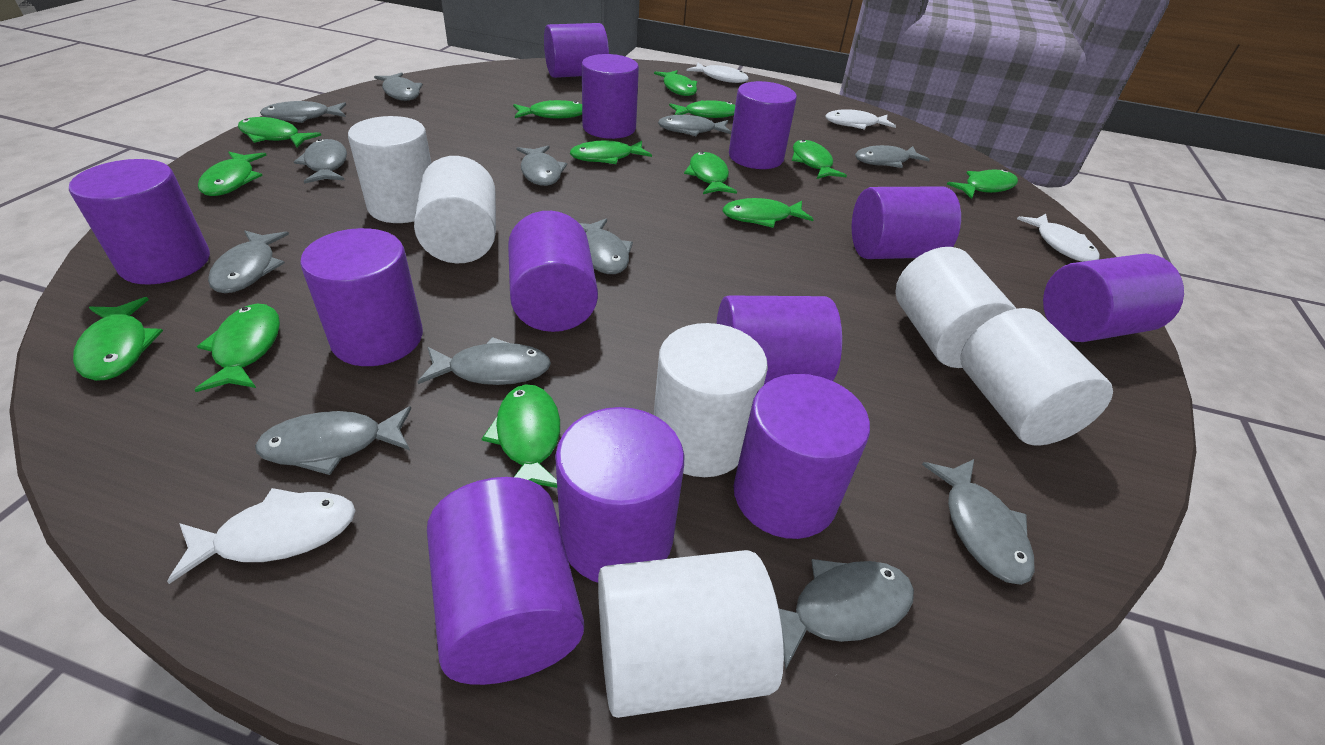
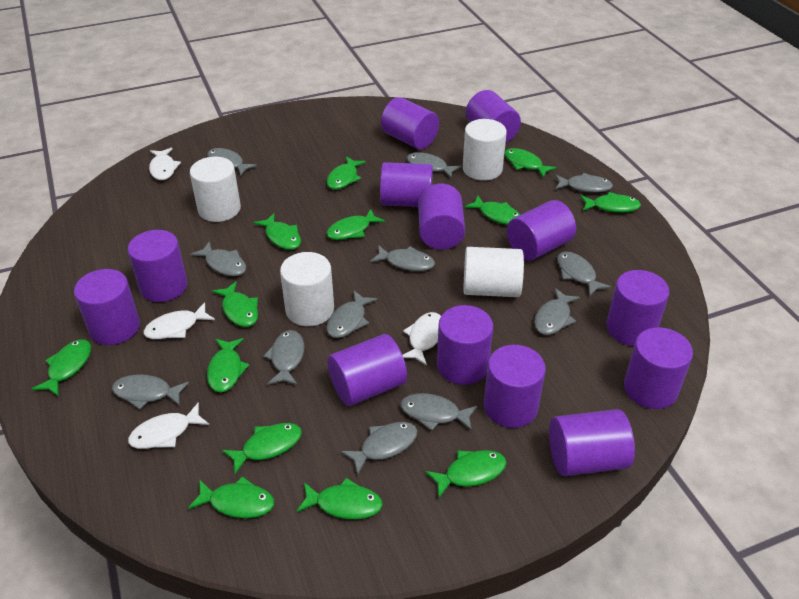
purple cylinder: 12 -> 13
white cylinder: 6 -> 4

